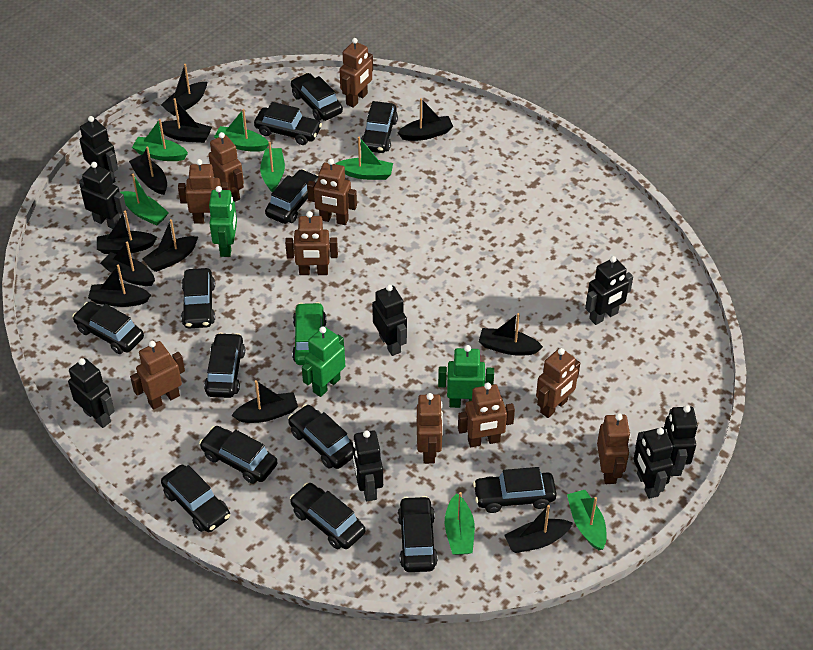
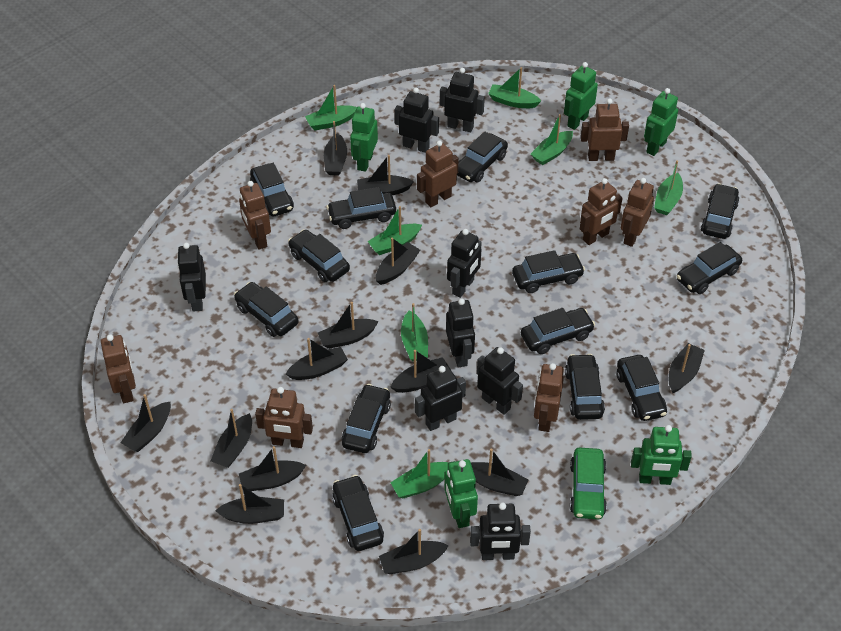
black boat: 11 -> 13
brown robot: 10 -> 8
green robot: 3 -> 5

